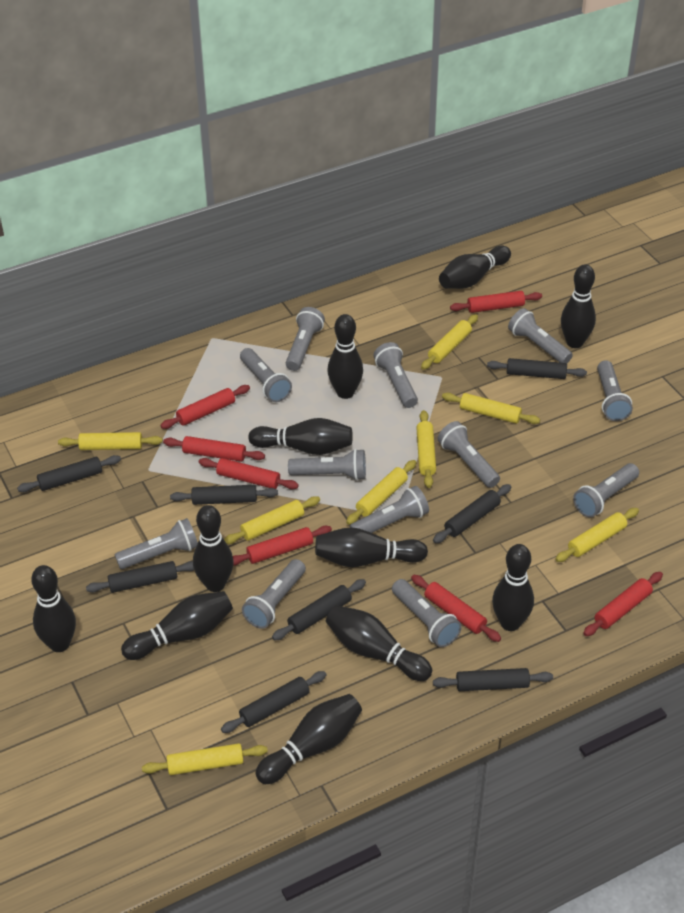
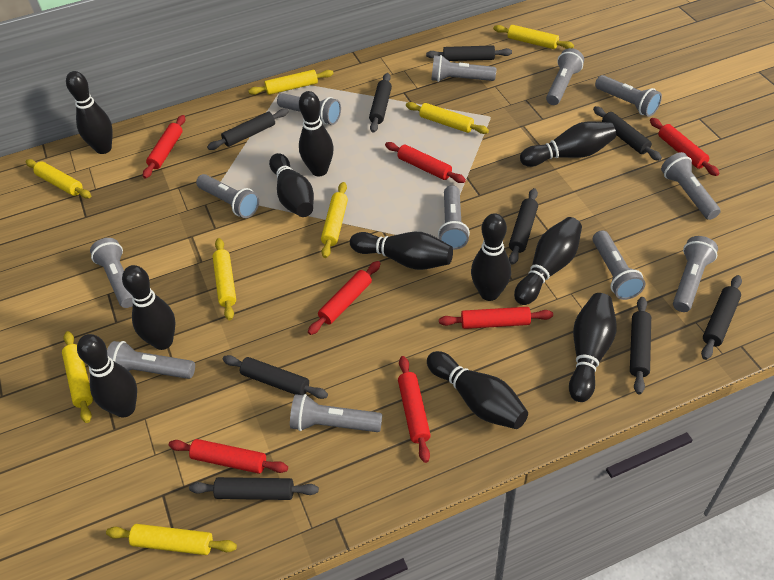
black rolling pin: 8 -> 9

